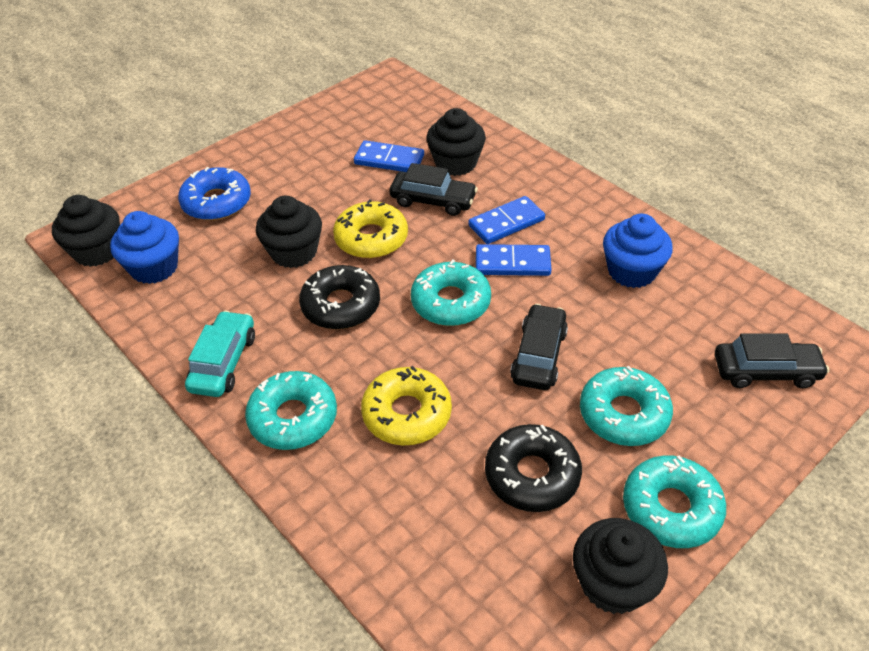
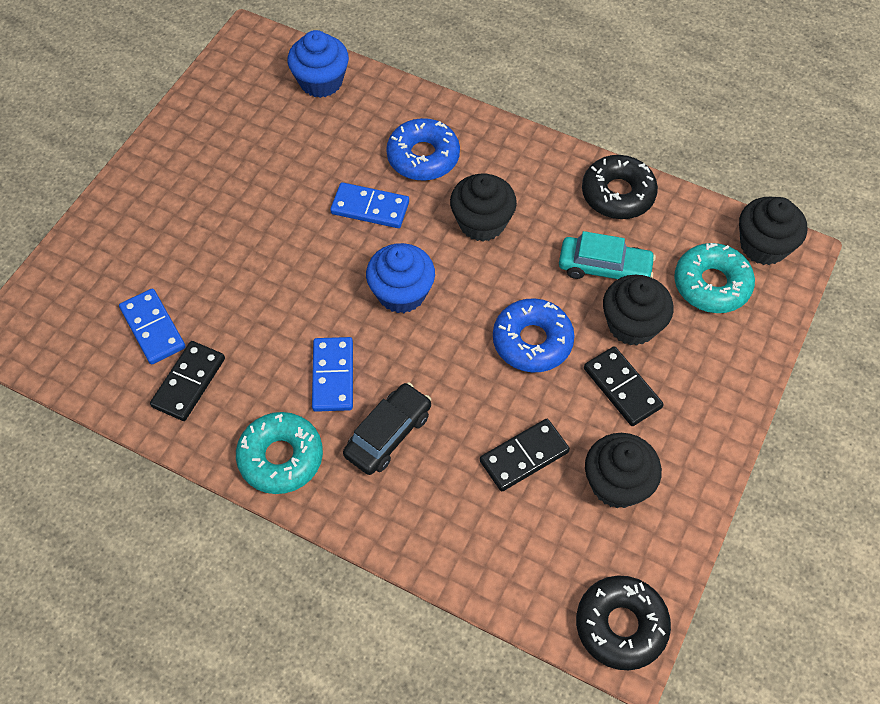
black car: 3 -> 1
black domino: 0 -> 3
blue donut: 1 -> 2
turquoise donut: 4 -> 2
yellow donut: 2 -> 0

